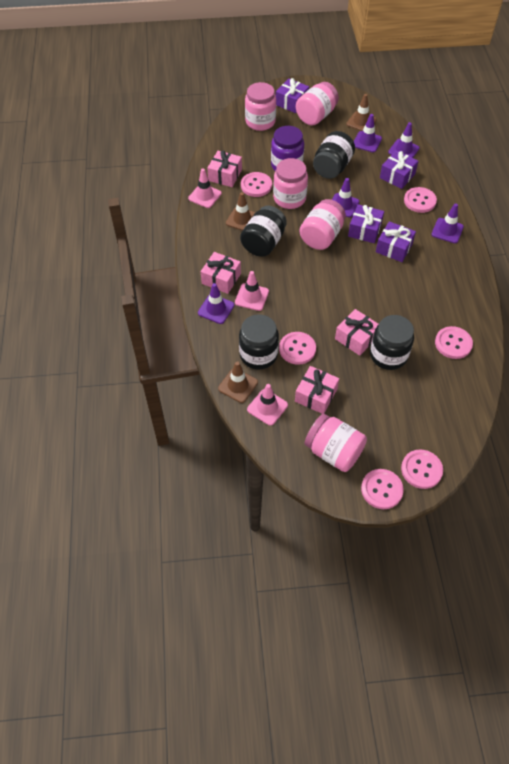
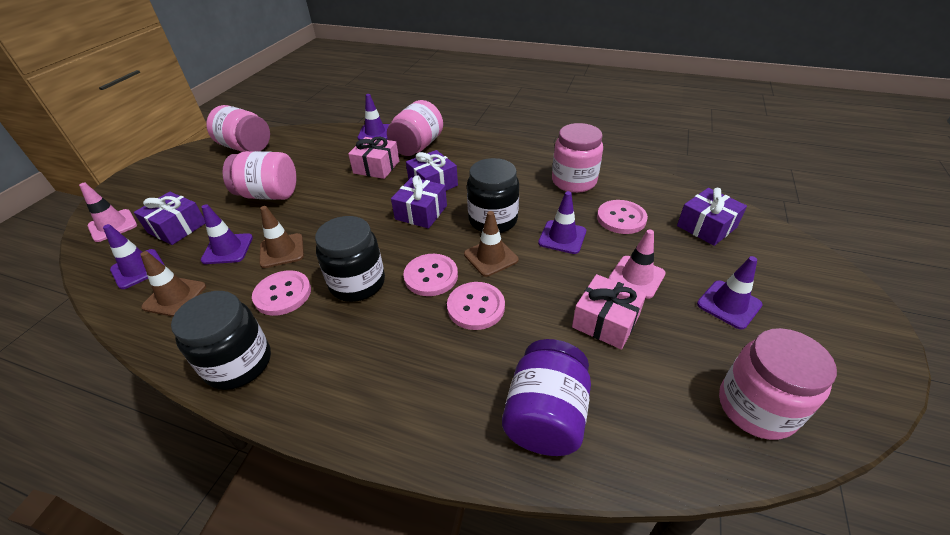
black jar: 4 -> 3
pink button: 6 -> 4
pink gift: 4 -> 2
pink traffic cone: 3 -> 2

